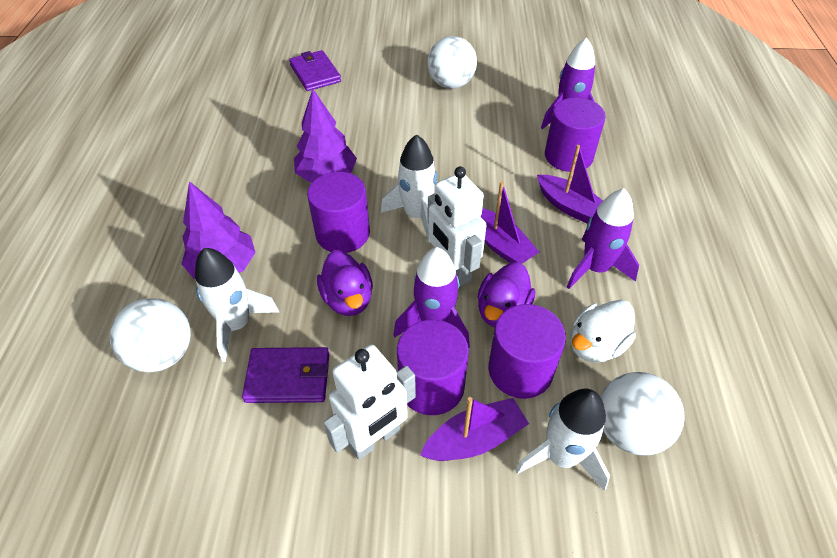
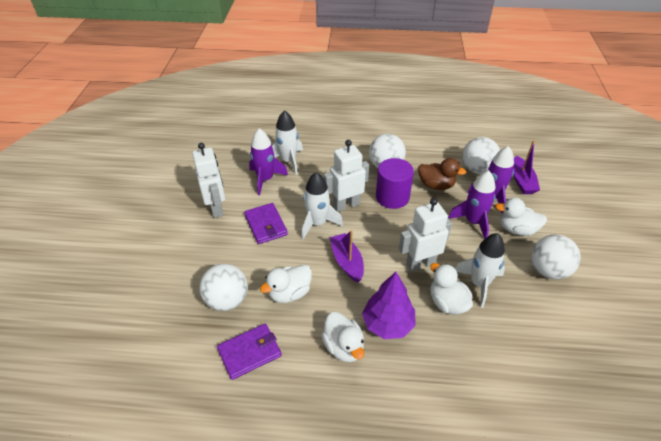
brown duck: 0 -> 1
purple boat: 3 -> 2
purple cylinder: 4 -> 1
purple duck: 2 -> 0
purple tree: 2 -> 1
white ball: 3 -> 4
white duck: 1 -> 4
white robot: 2 -> 3

